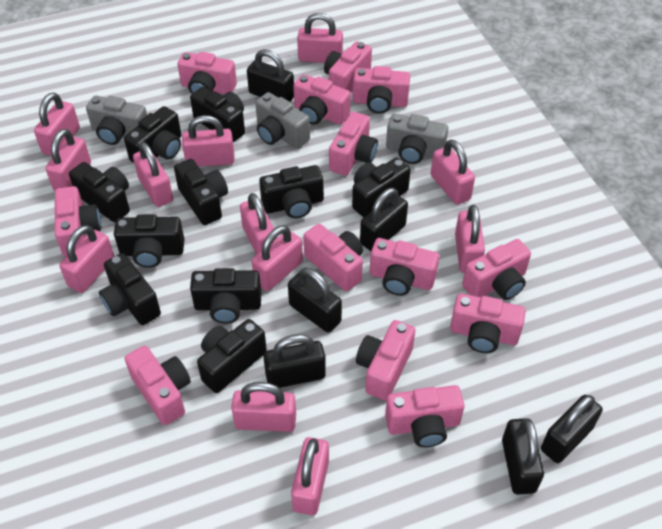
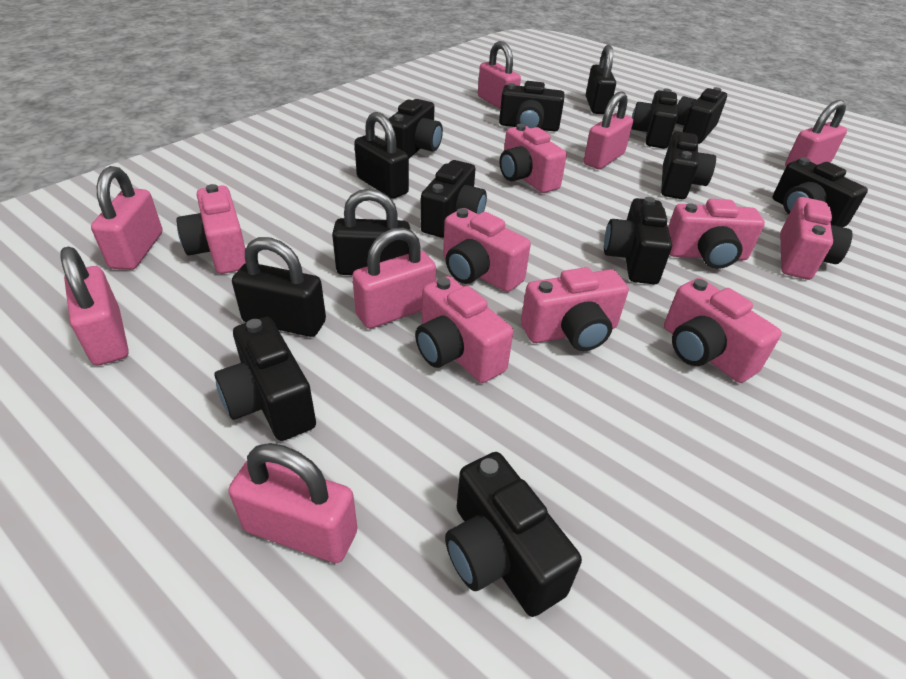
black padlock: 6 -> 4
grey camera: 3 -> 0
pink camera: 13 -> 8
pink padlock: 12 -> 7

